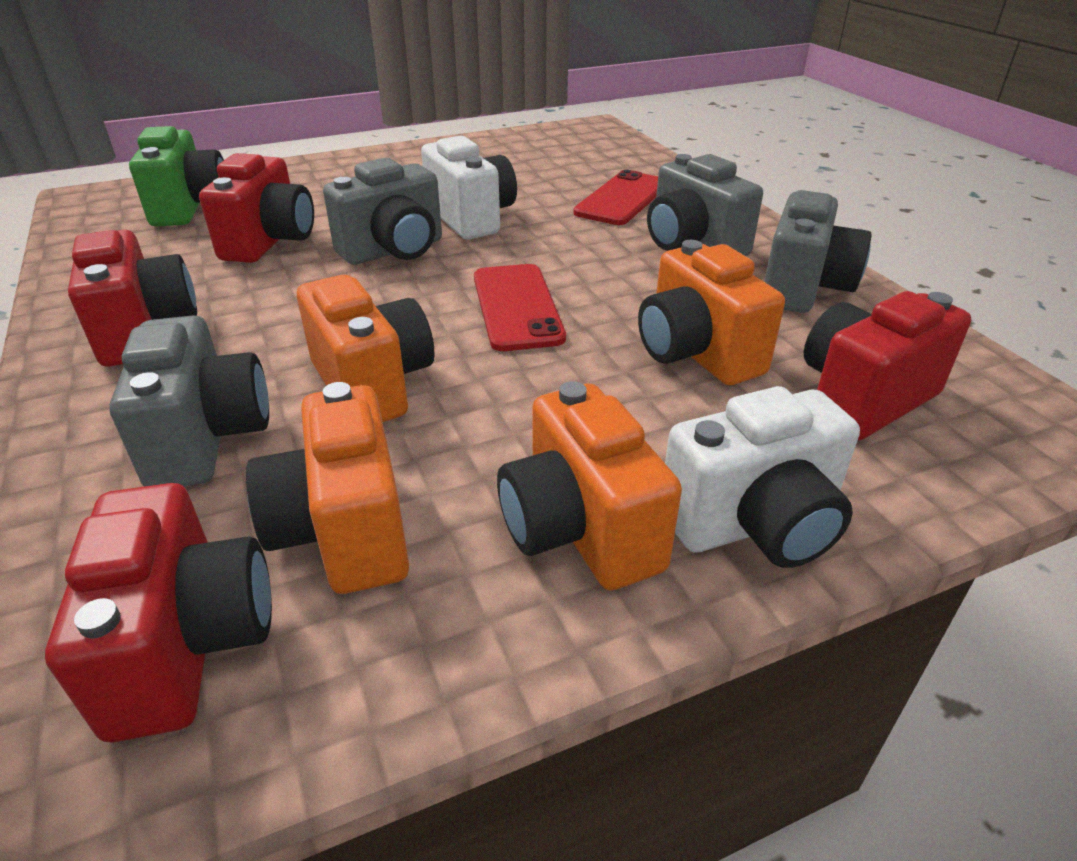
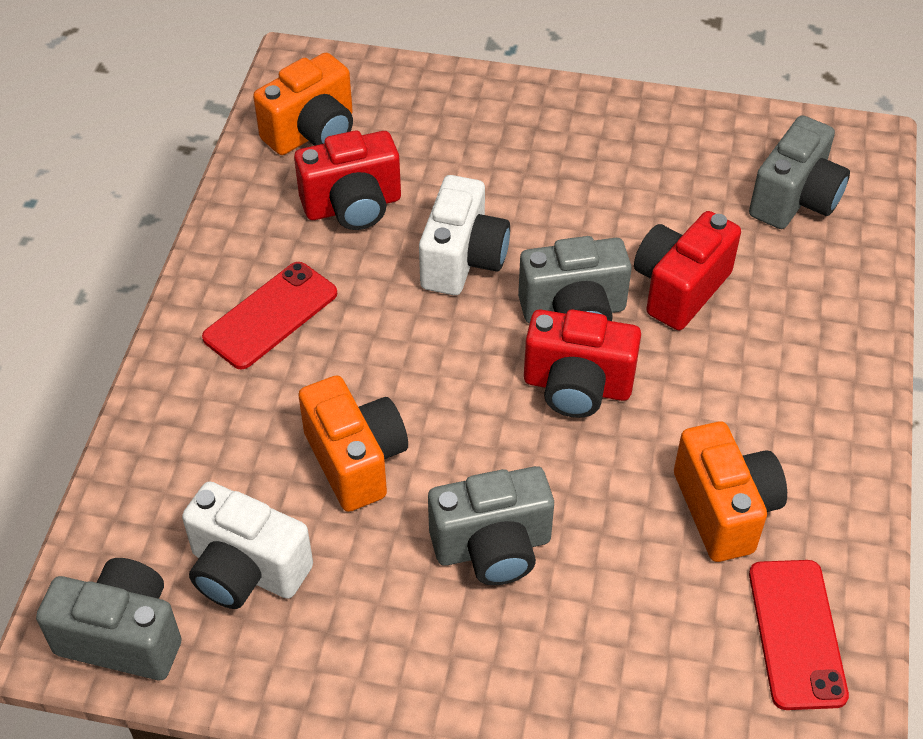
green camera: 1 -> 0
orange camera: 4 -> 3
red camera: 4 -> 3

